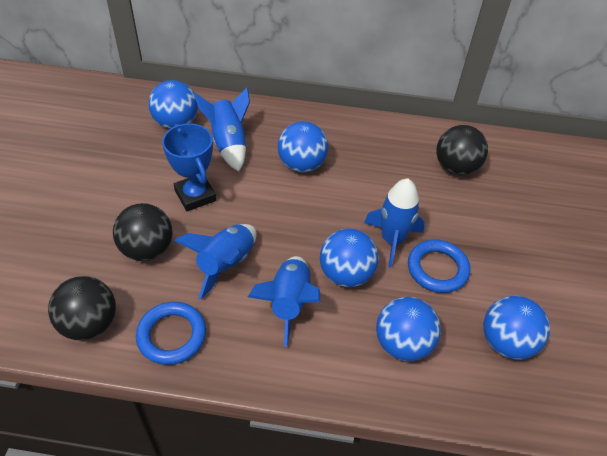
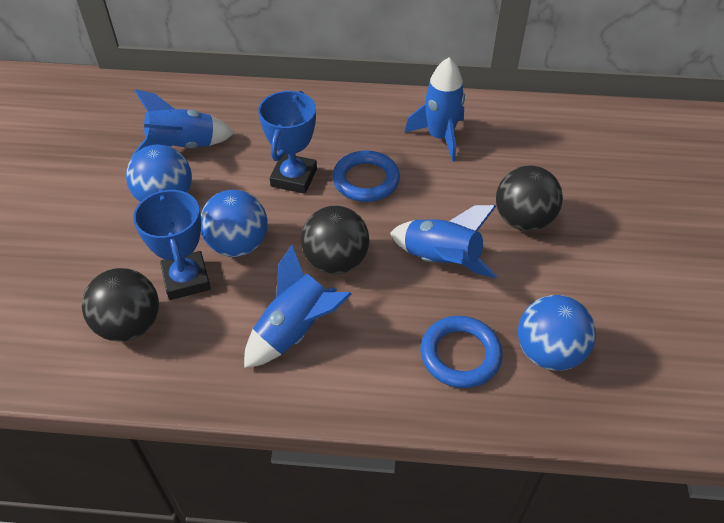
blue ball: 5 -> 3
blue trophy: 1 -> 2

